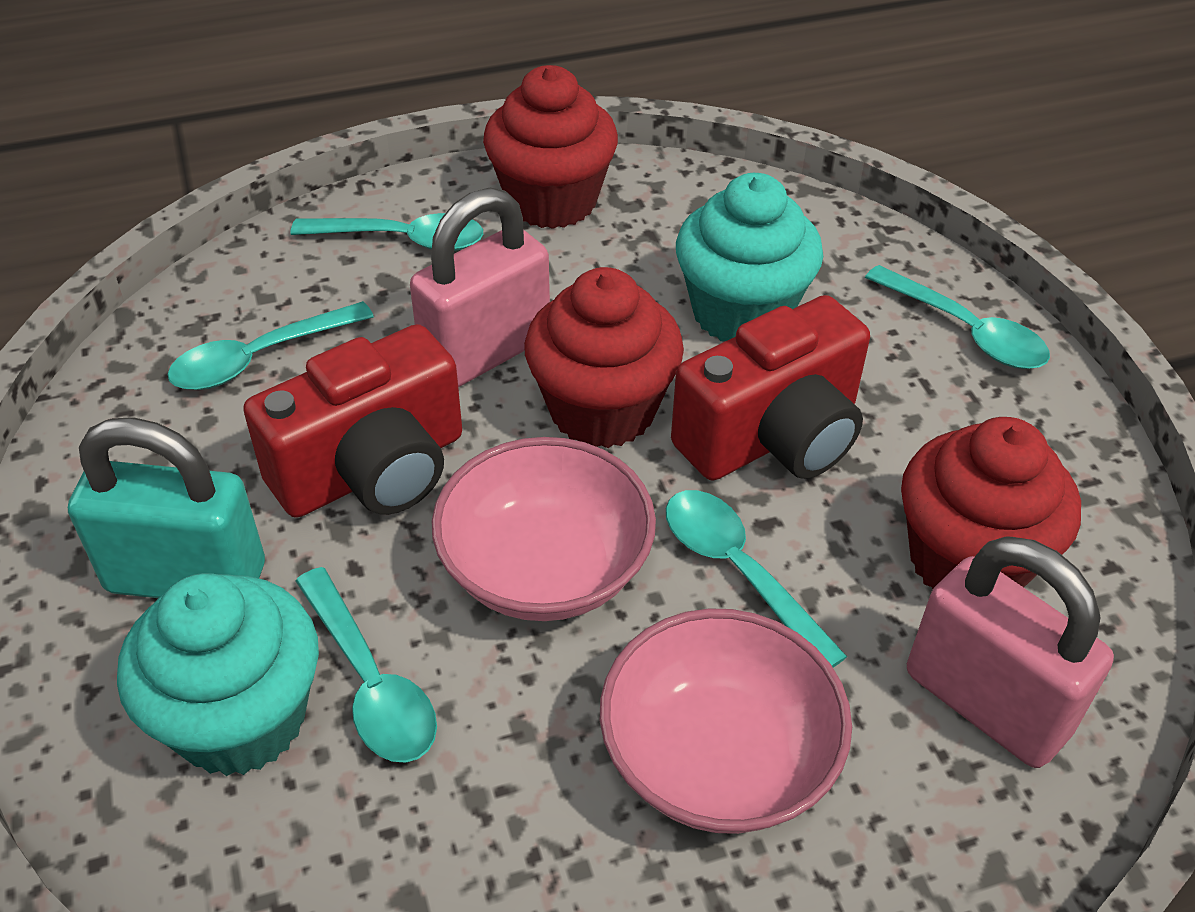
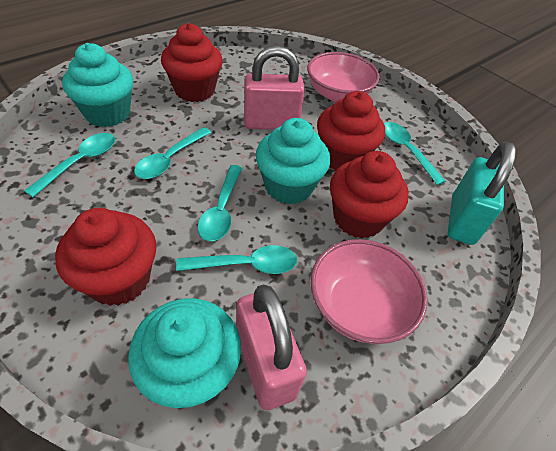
red camera: 2 -> 0
red cupcake: 3 -> 4
turquoise cupcake: 2 -> 3

